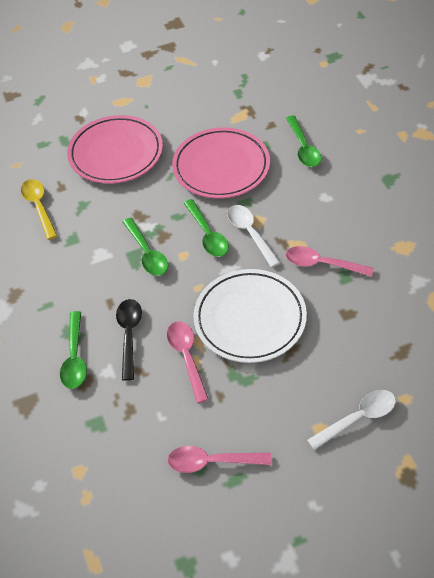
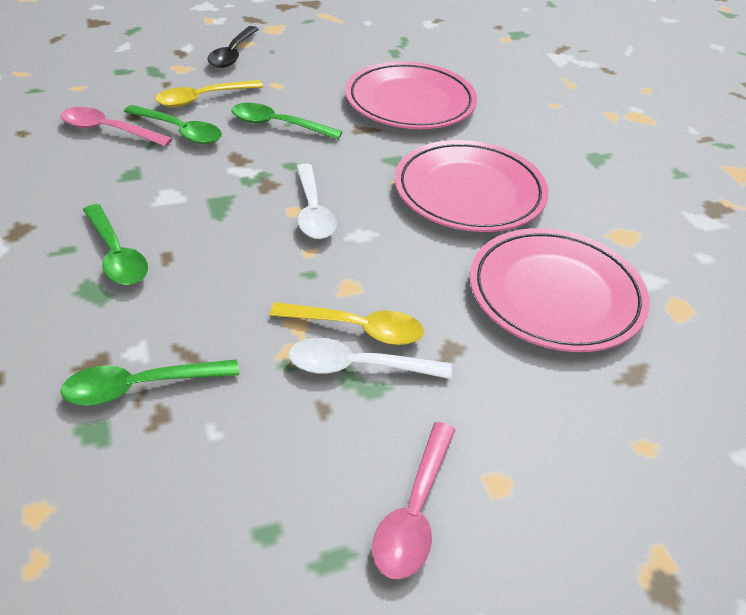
pink plate: 2 -> 3
pink spoon: 3 -> 2
white plate: 1 -> 0
yellow spoon: 1 -> 2

